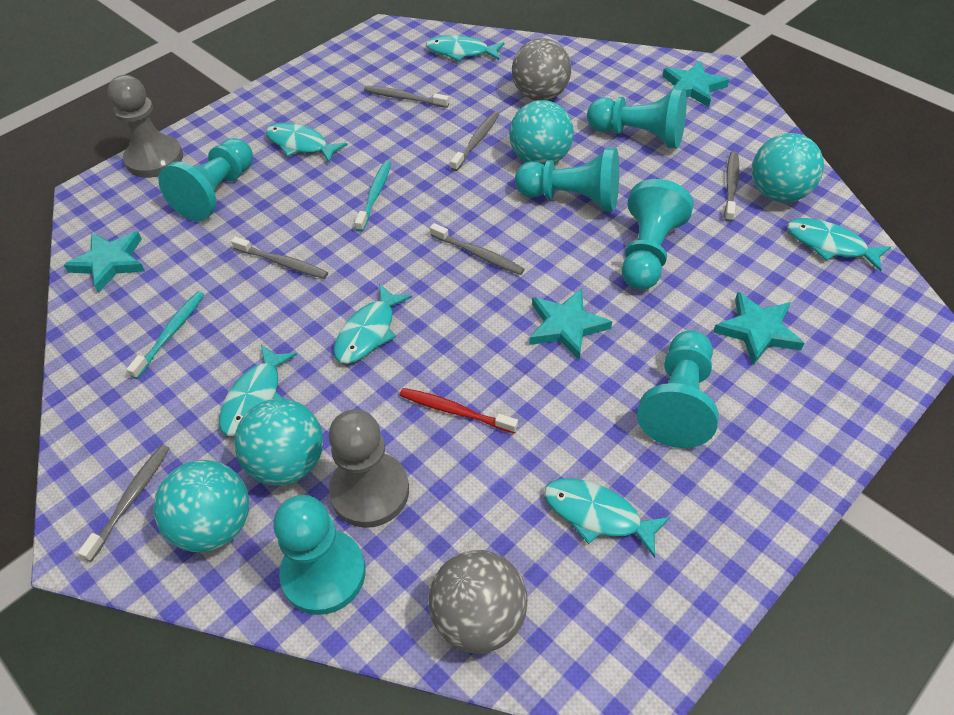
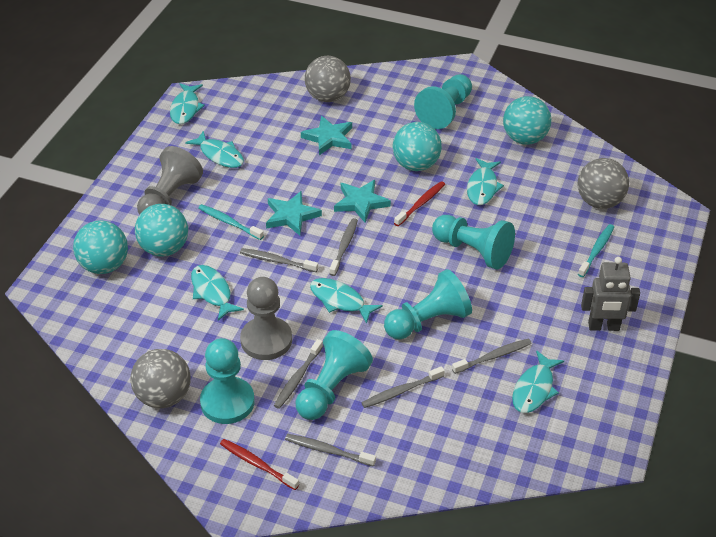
grey ball: 2 -> 3
grey robot: 0 -> 1
red toothbrush: 1 -> 2
turquoise pawn: 6 -> 5
turquoise star: 4 -> 3

